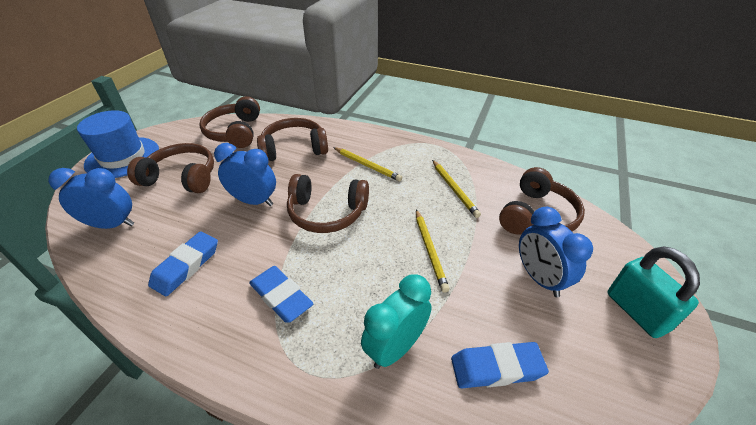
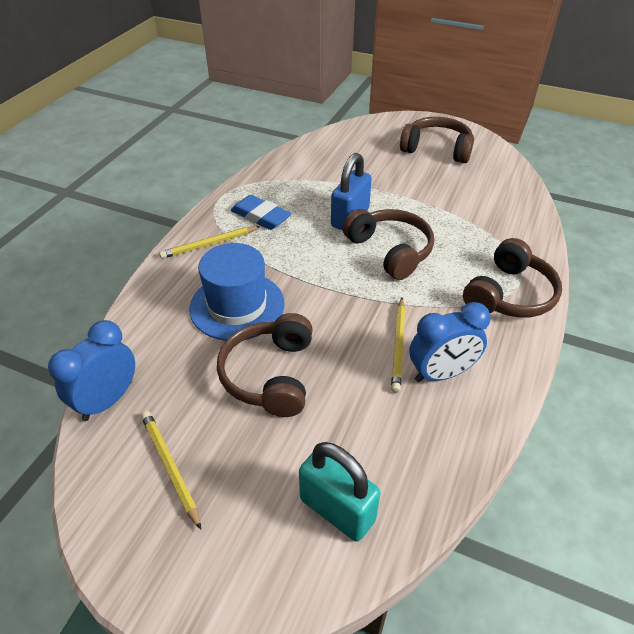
blue clock: 3 -> 2
blue eraser: 3 -> 1
blue padlock: 0 -> 1
brown headphones: 5 -> 4
turquoise clock: 1 -> 0

